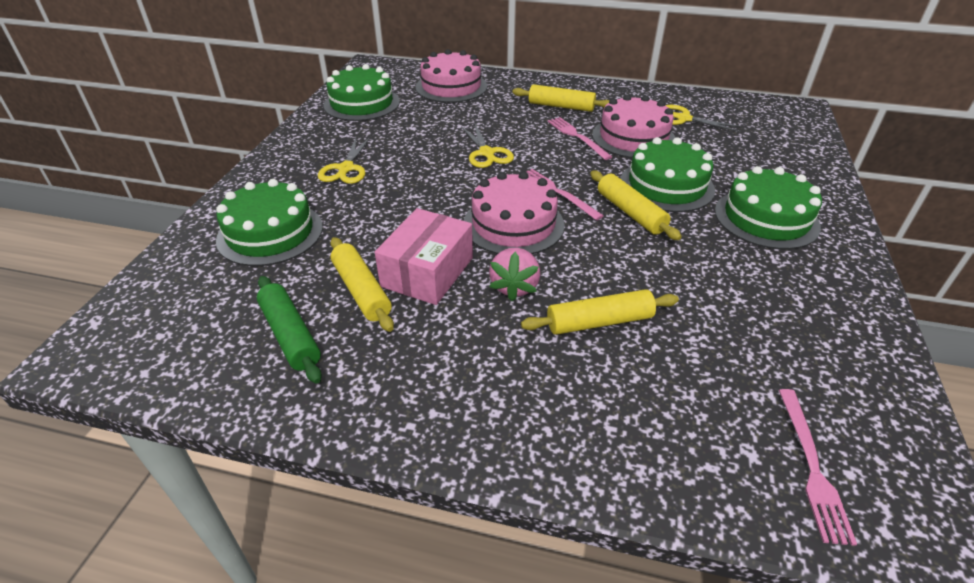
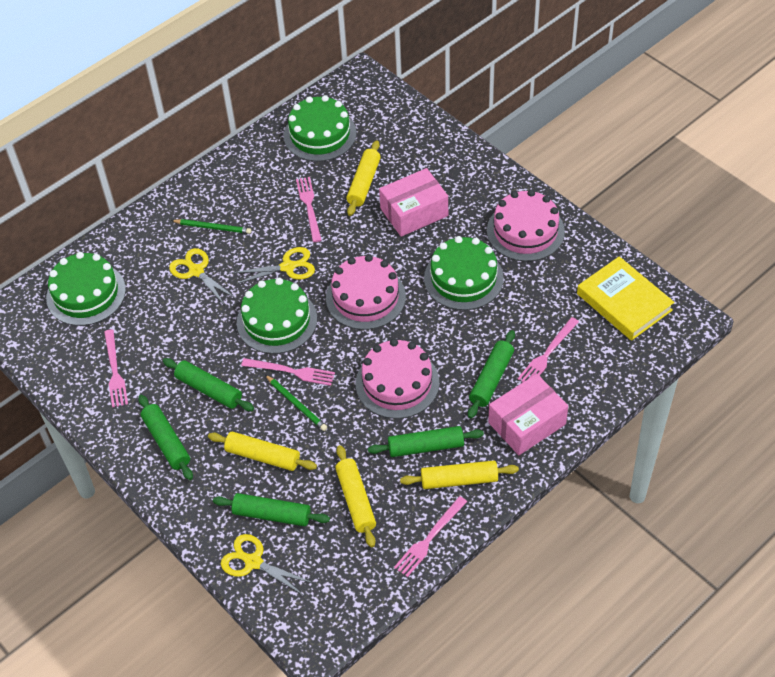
green pencil: 0 -> 2
green rolling pin: 1 -> 5
pink box: 1 -> 2
pink fork: 3 -> 5
pink strawberry: 1 -> 0
yellow book: 0 -> 1

